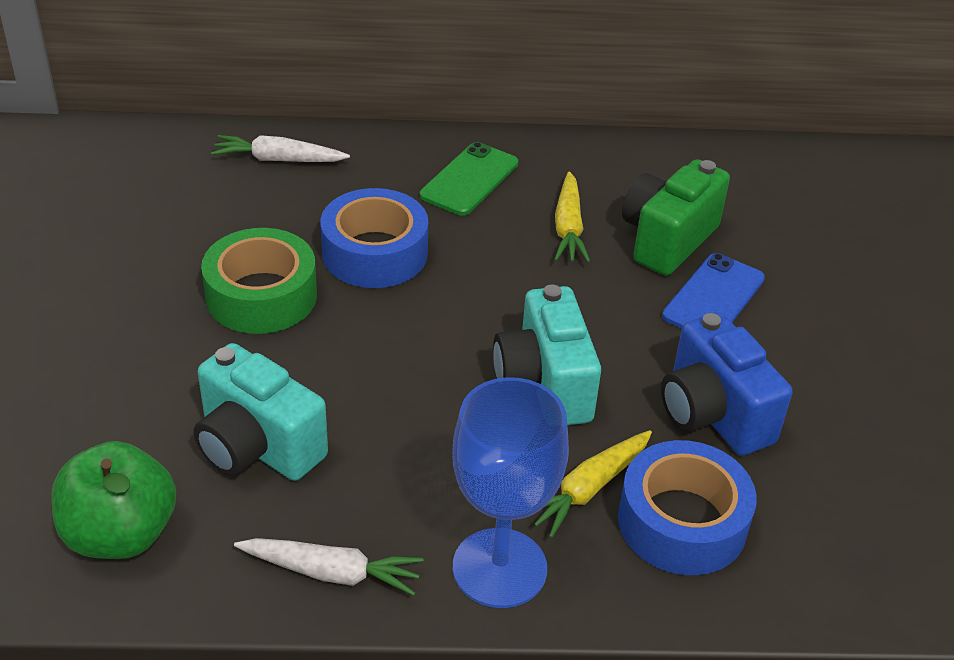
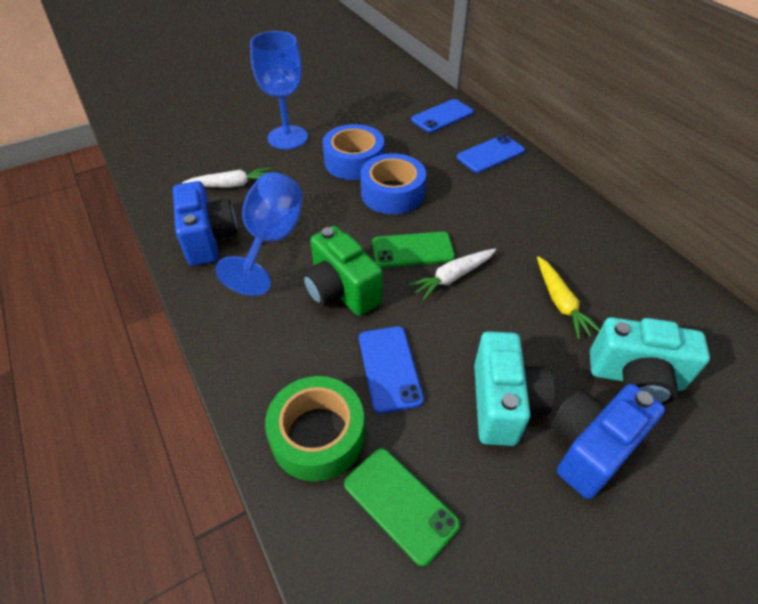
blue camera: 1 -> 2
blue goblet: 1 -> 2
blue phone: 1 -> 3
green apple: 1 -> 0
green phone: 1 -> 2
yellow carrot: 2 -> 1

